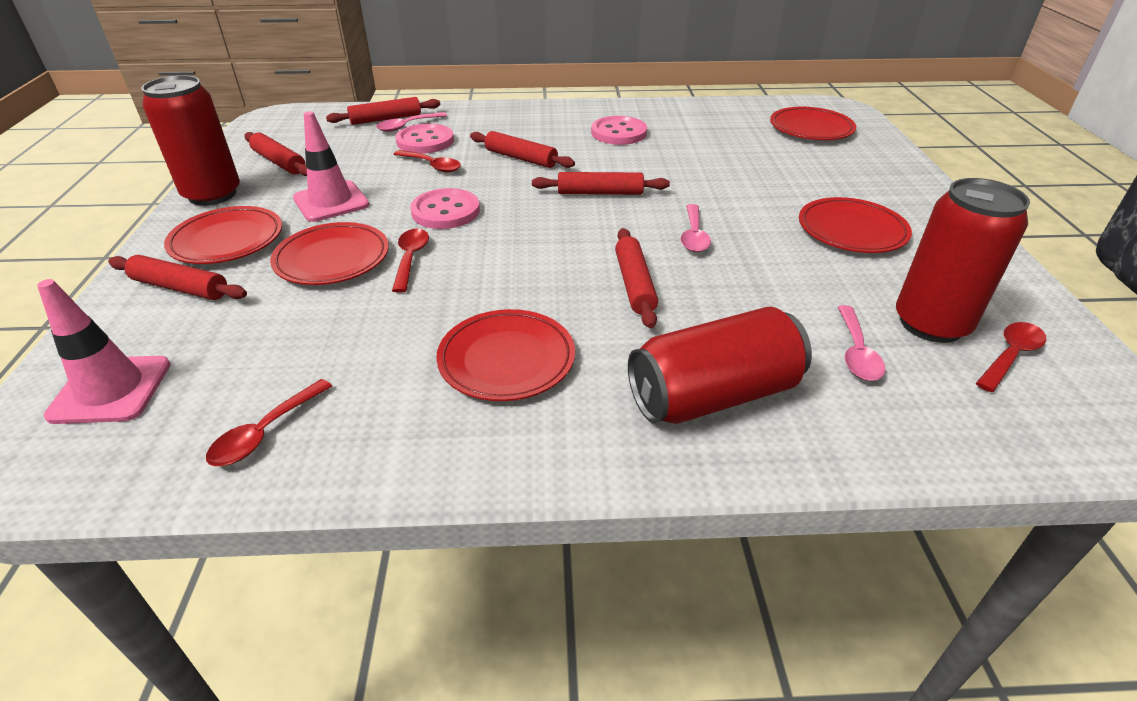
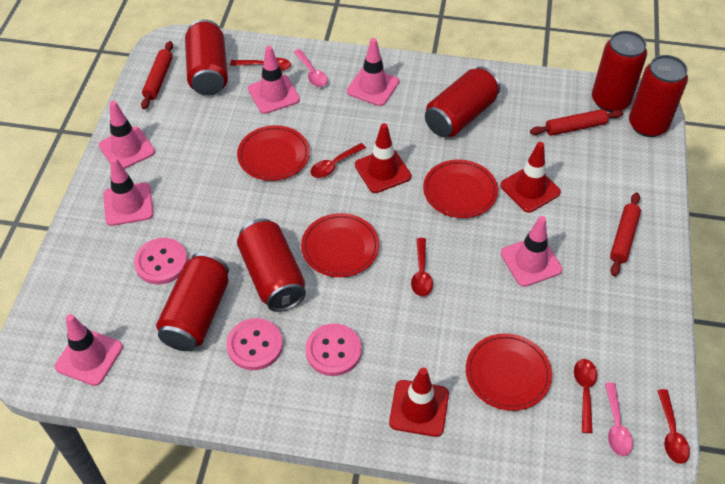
pink spoon: 3 -> 2
pink traffic cone: 2 -> 6
red can: 3 -> 6
red plate: 5 -> 4
red rolling pin: 6 -> 3
red spoon: 4 -> 5
red traffic cone: 0 -> 3

